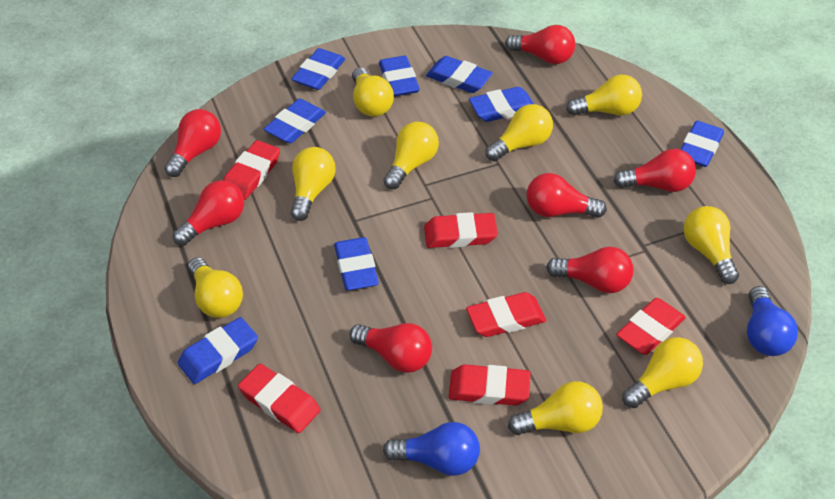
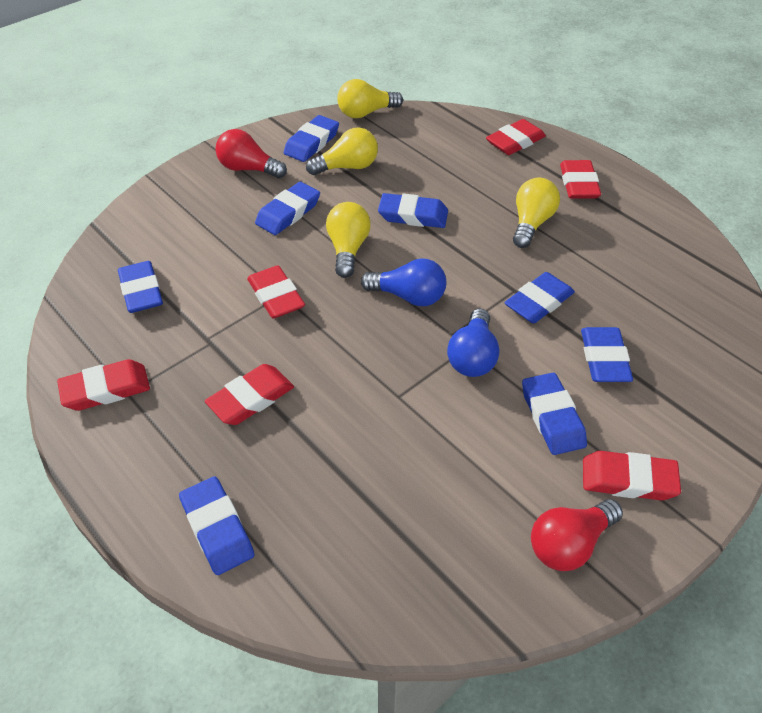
red light bulb: 7 -> 2
yellow light bulb: 9 -> 4

